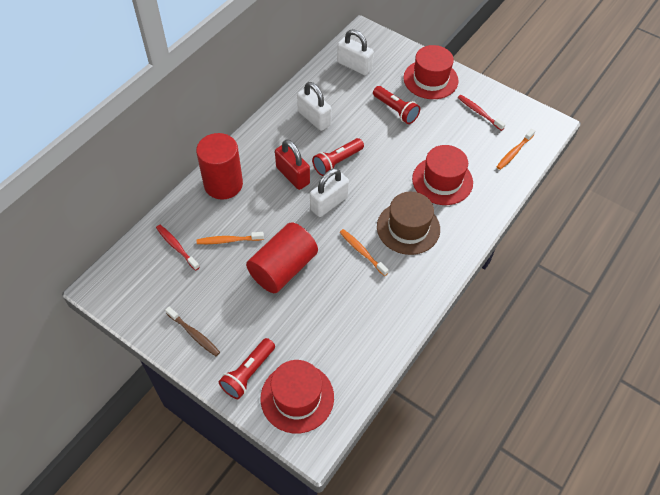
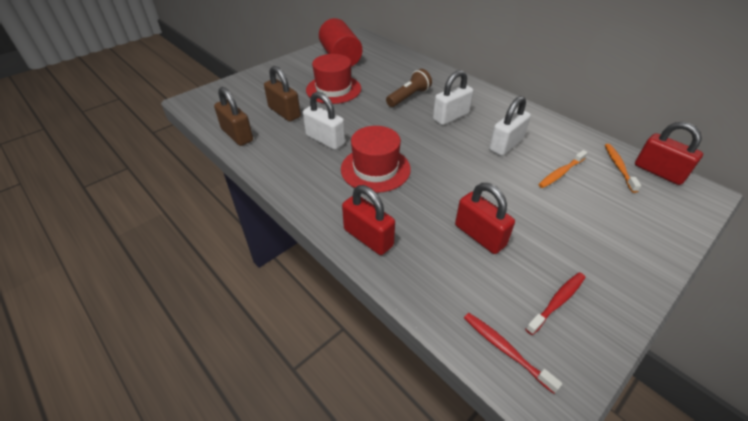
brown flashlight: 0 -> 1
brown hat: 1 -> 0
brown padlock: 0 -> 2
brown toothbrush: 1 -> 0
orange toothbrush: 3 -> 2
red cylinder: 2 -> 1
red flashlight: 3 -> 0
red hat: 3 -> 2
red padlock: 1 -> 3

